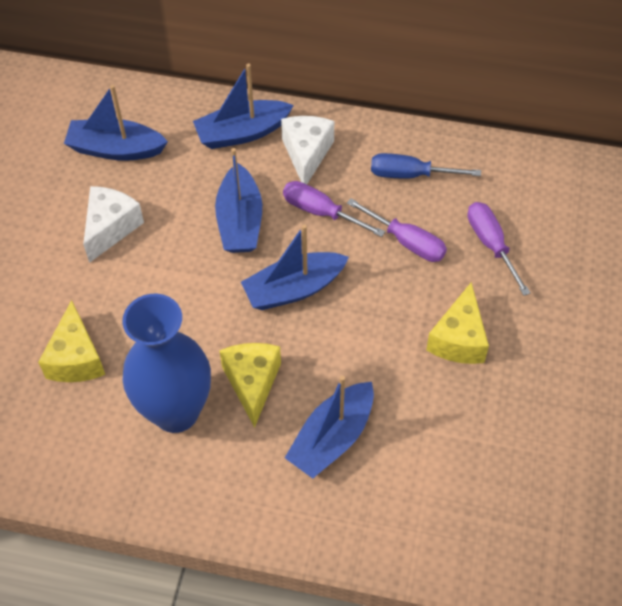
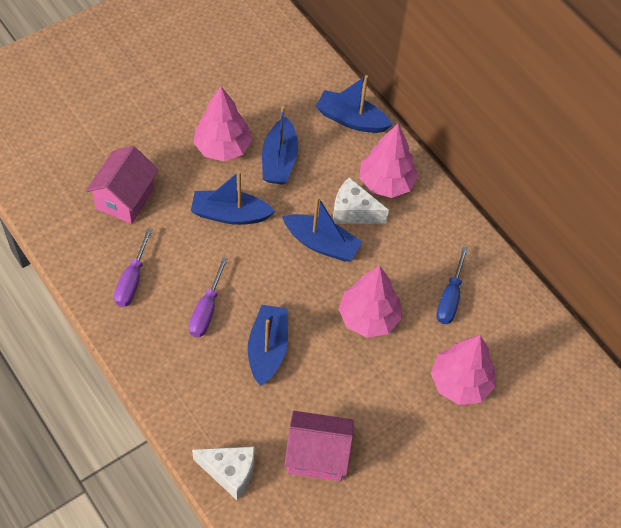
blue vase: 1 -> 0
pink house: 0 -> 2
pink tree: 0 -> 4
purple screwdriver: 3 -> 2
yellow cheese: 3 -> 0

